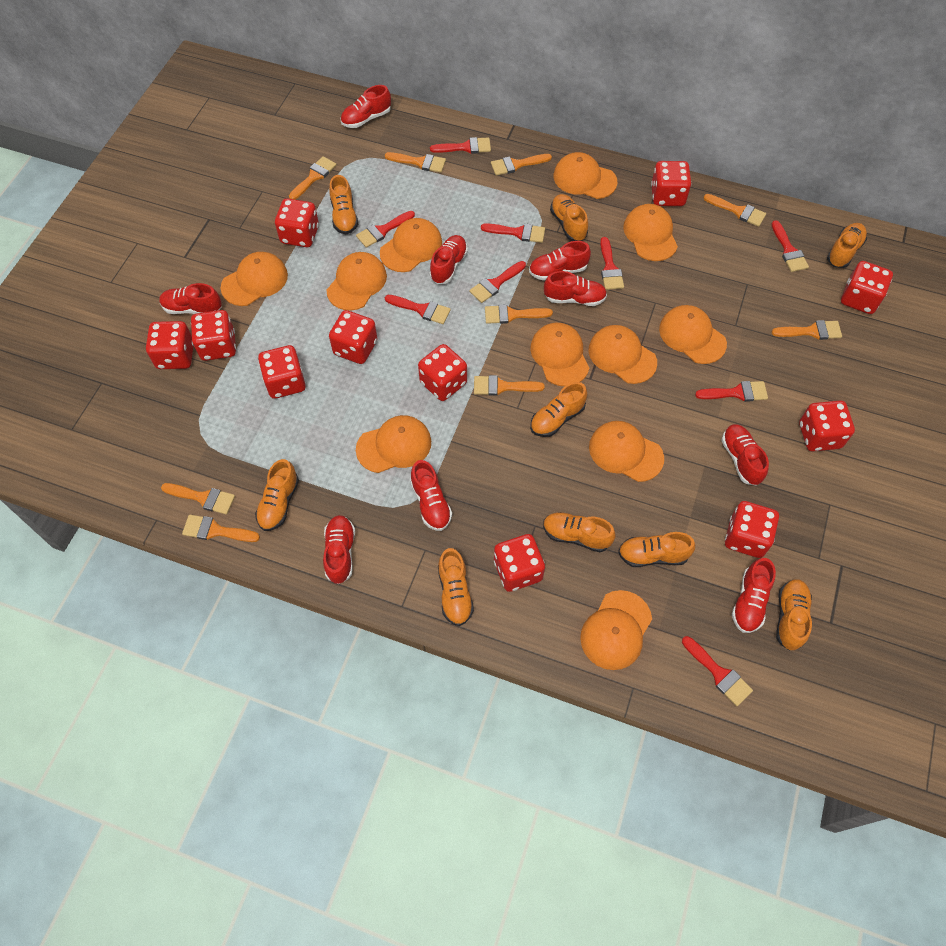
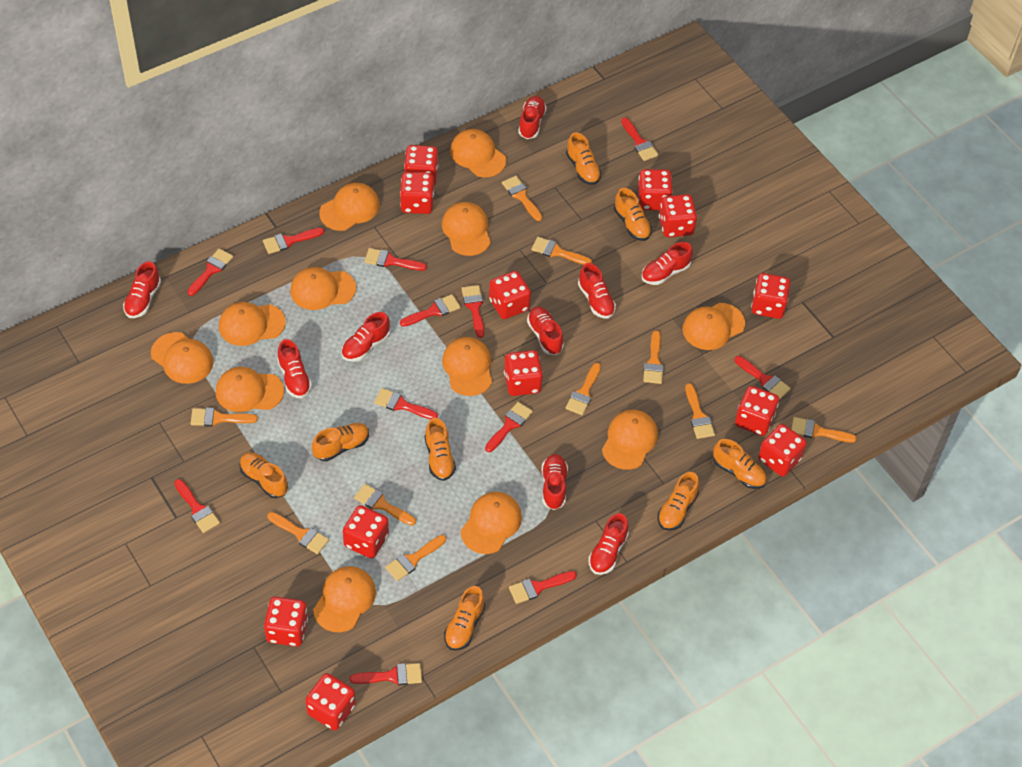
orange brush: 9 -> 10
orange cap: 11 -> 12
orange shoe: 9 -> 8
red brush: 9 -> 12
red dice: 11 -> 12

